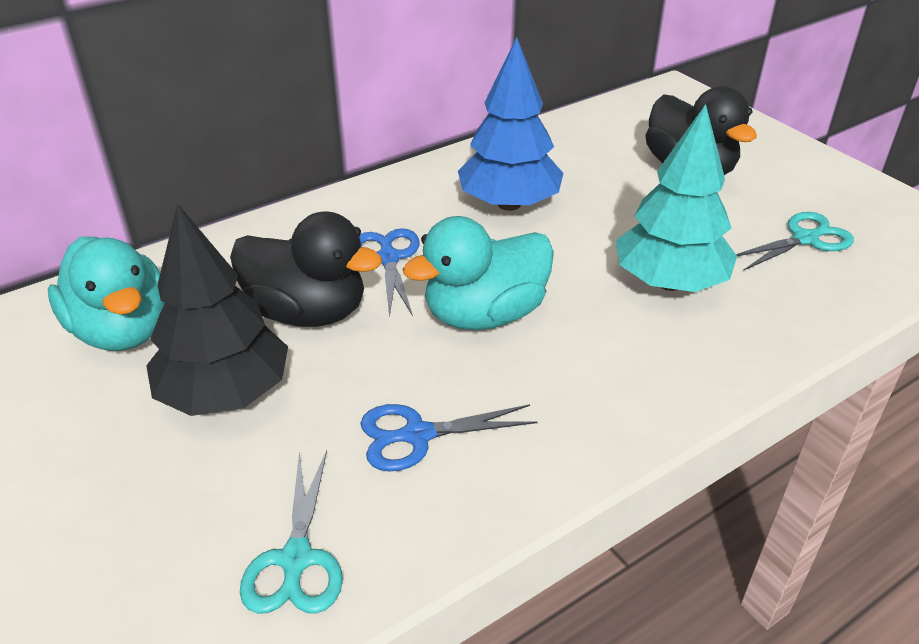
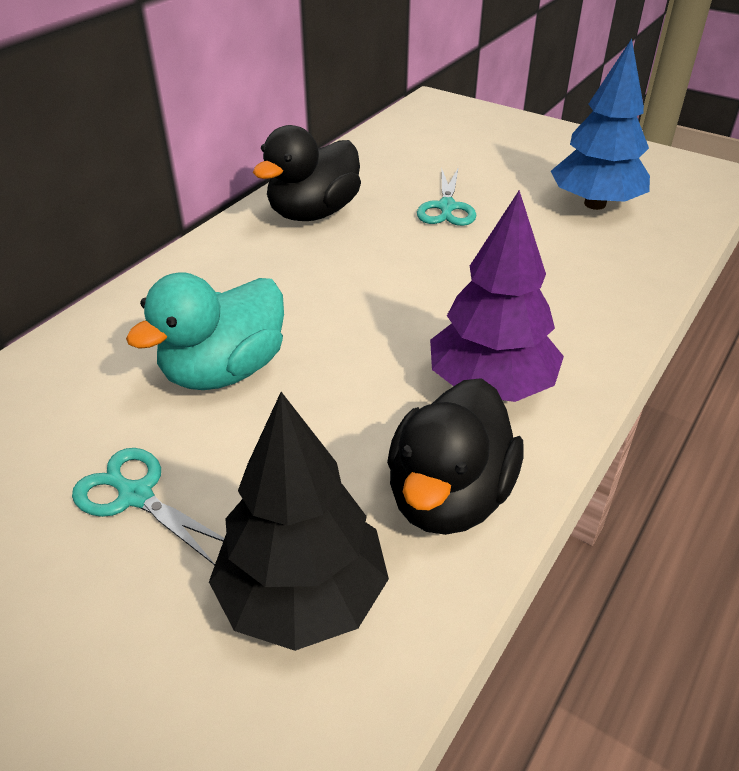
blue scissors: 2 -> 0
purple tree: 0 -> 1
turquoise duck: 2 -> 1
turquoise tree: 1 -> 0

